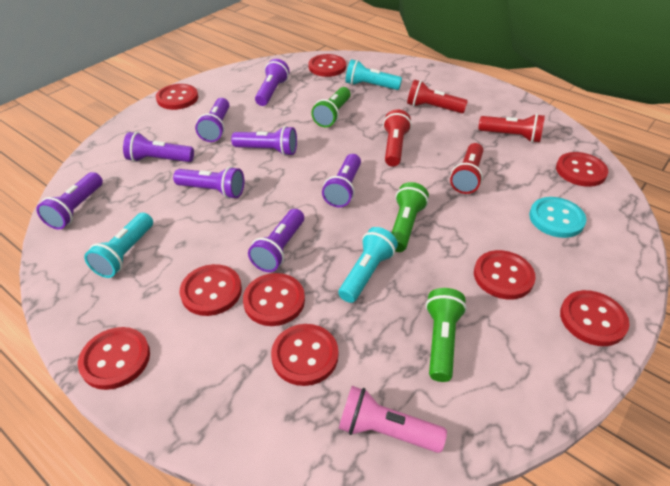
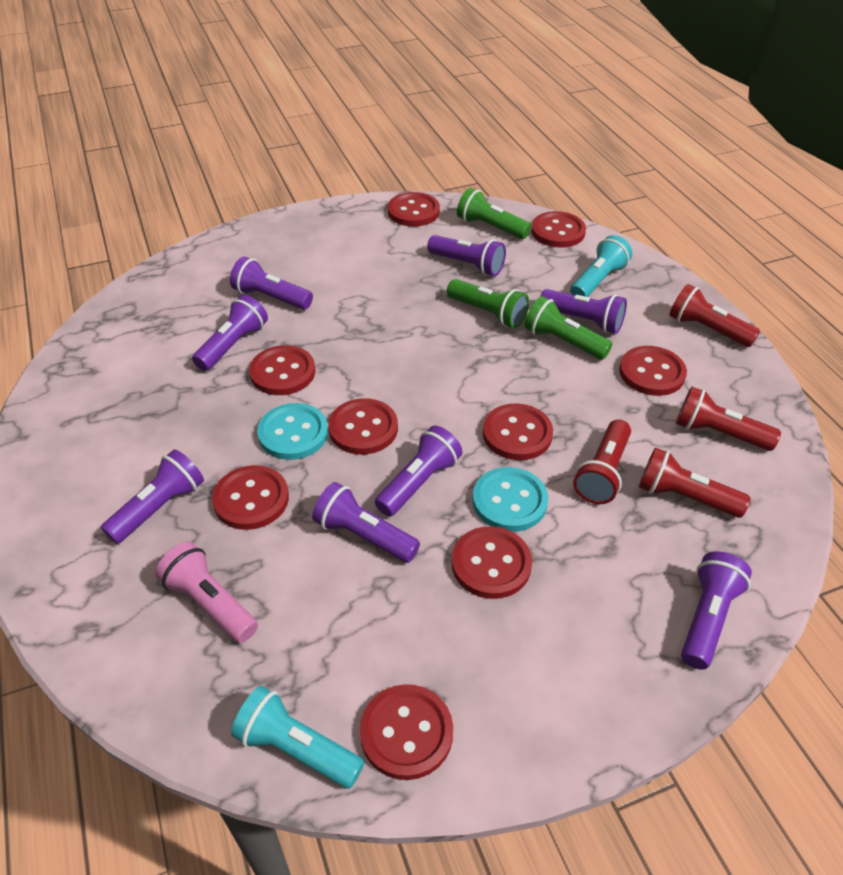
turquoise button: 1 -> 2
turquoise flashlight: 3 -> 2

